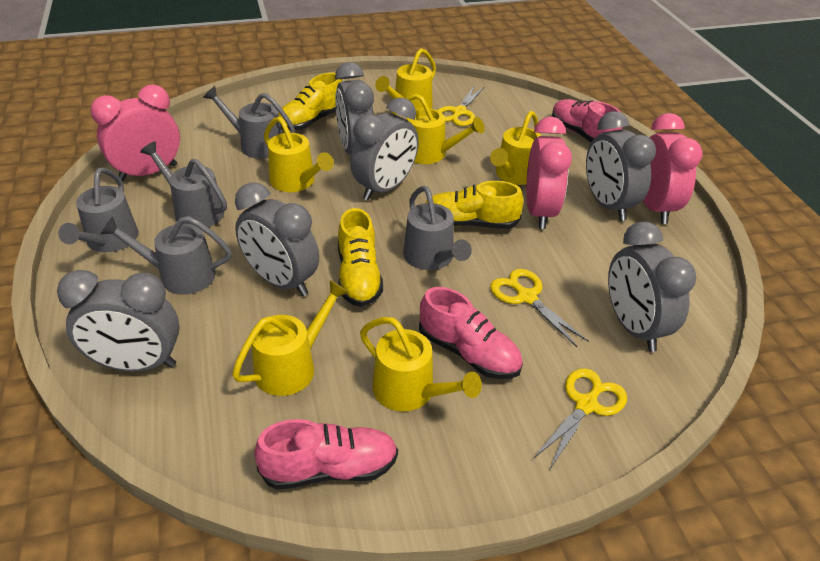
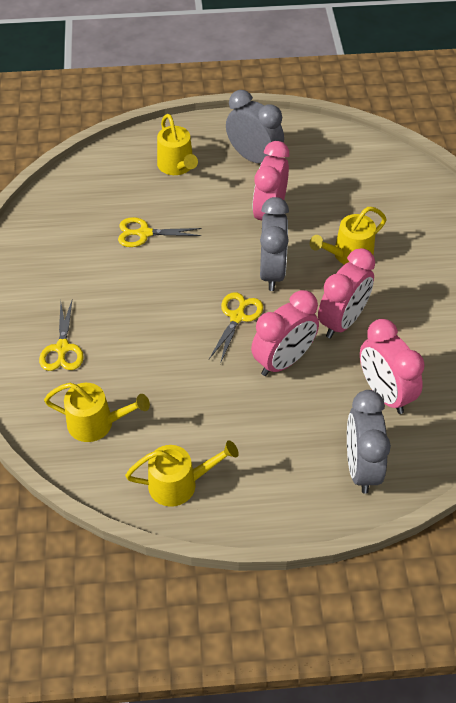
grey clock: 6 -> 3
grey watering can: 5 -> 0
pink clock: 3 -> 4
pink shoe: 3 -> 0
yellow shoe: 3 -> 0
yellow watering can: 6 -> 4

